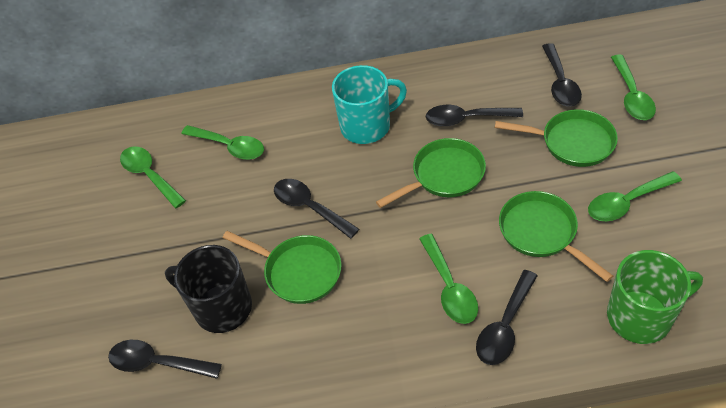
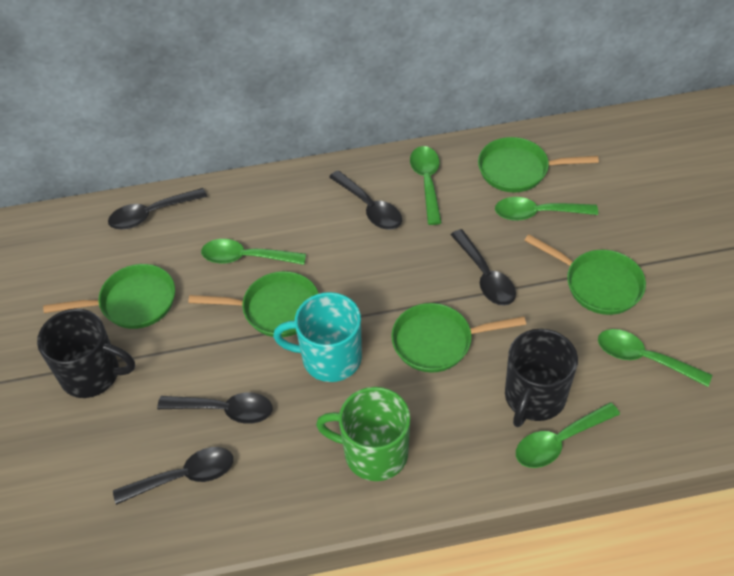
black mug: 1 -> 2
green pan: 4 -> 5

